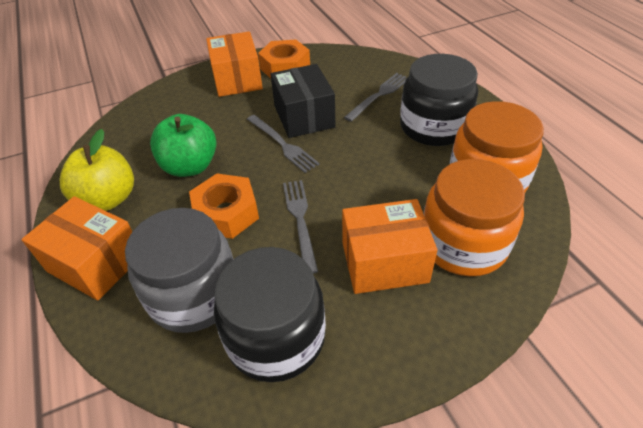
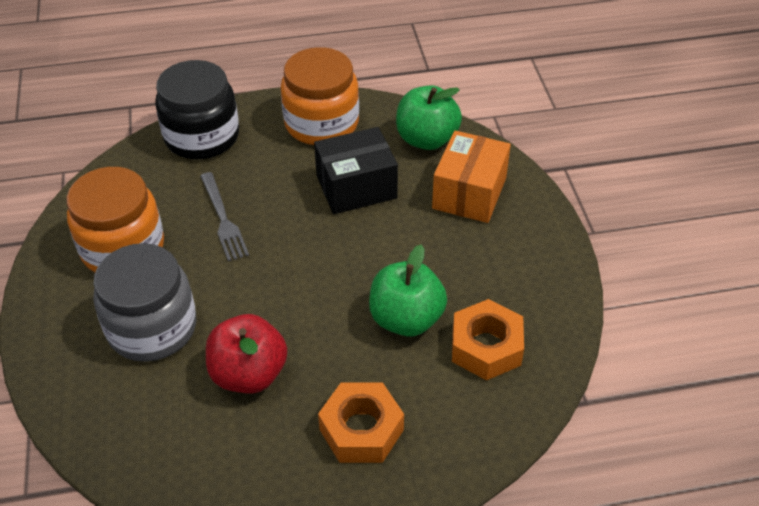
black jar: 2 -> 1
green apple: 1 -> 2
grey fork: 3 -> 1
orange box: 3 -> 1
red apple: 0 -> 1
yellow apple: 1 -> 0

